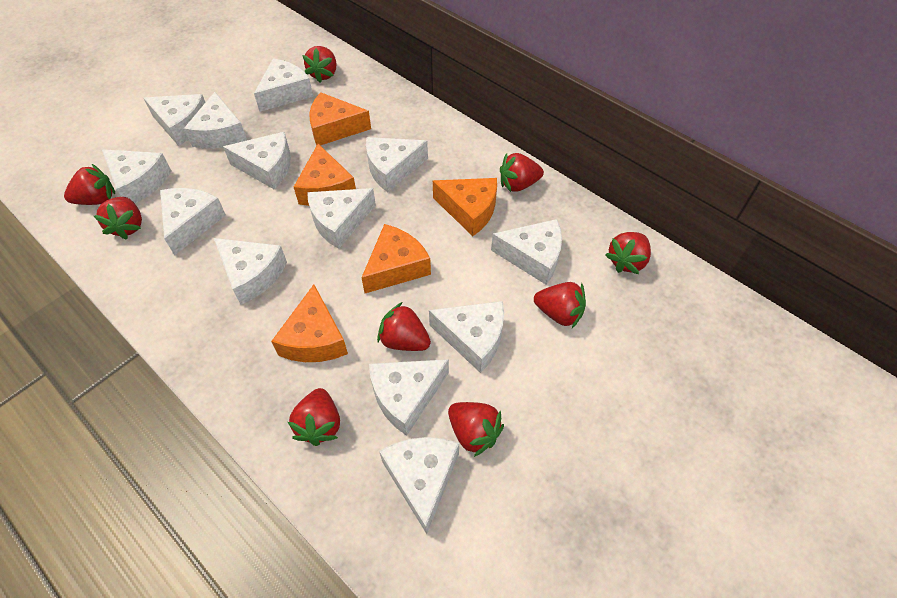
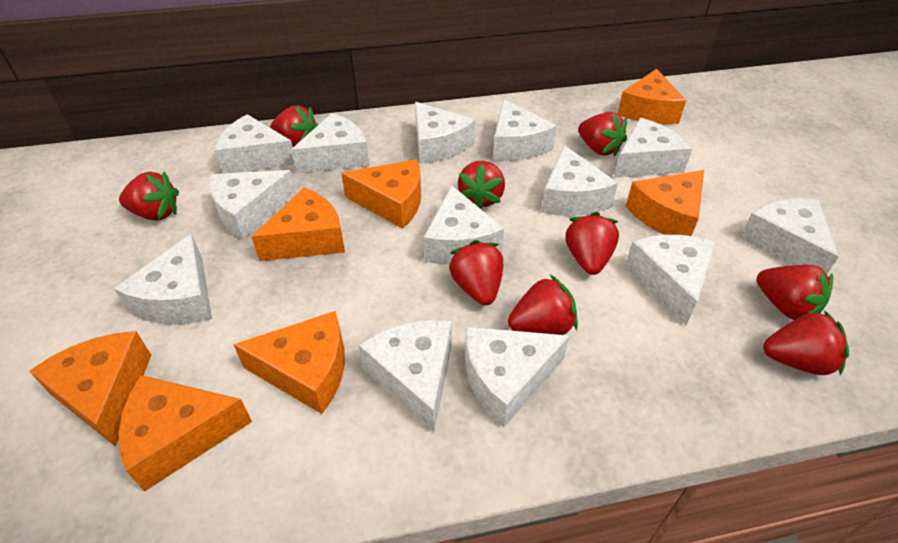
orange cheese: 5 -> 7

